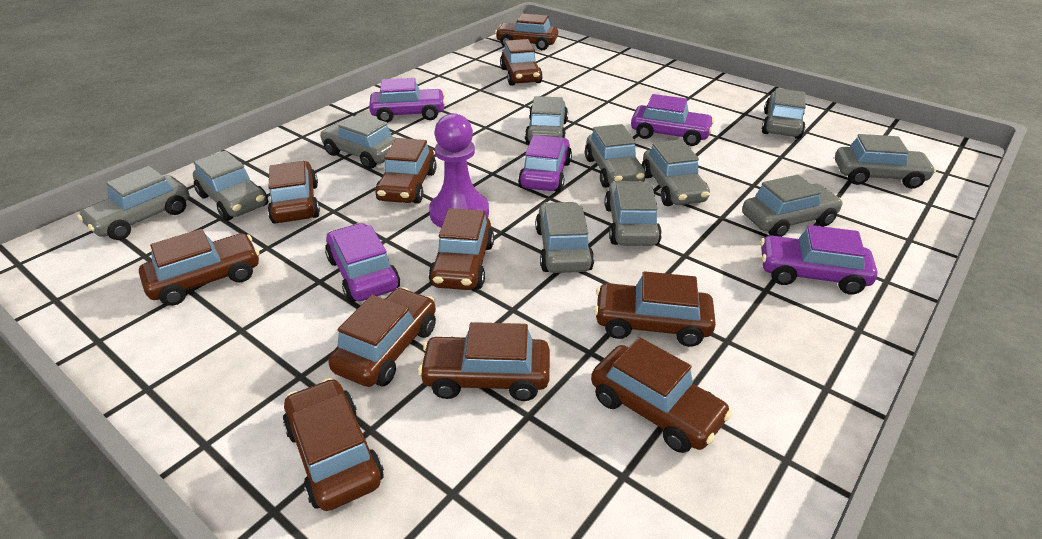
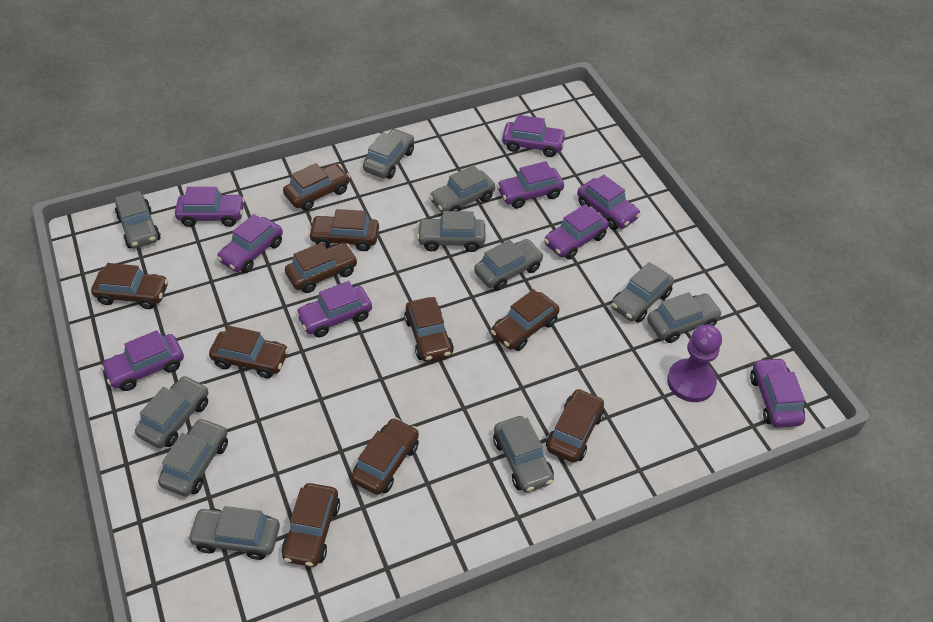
brown car: 11 -> 10
purple car: 5 -> 9

